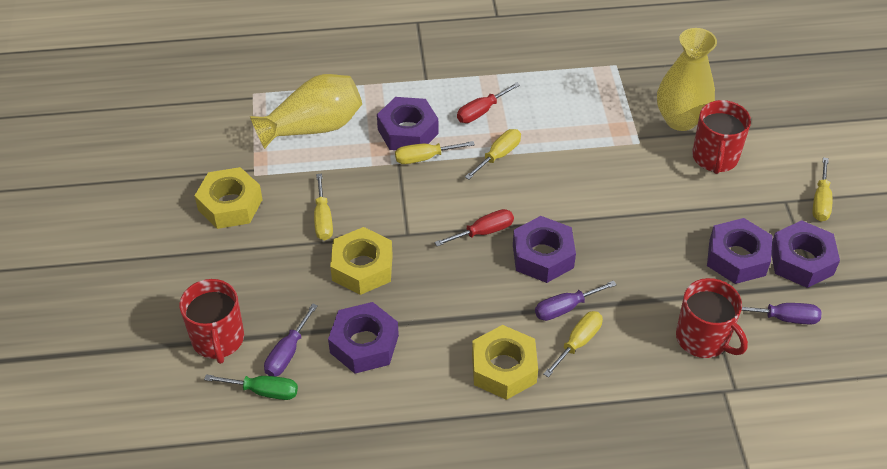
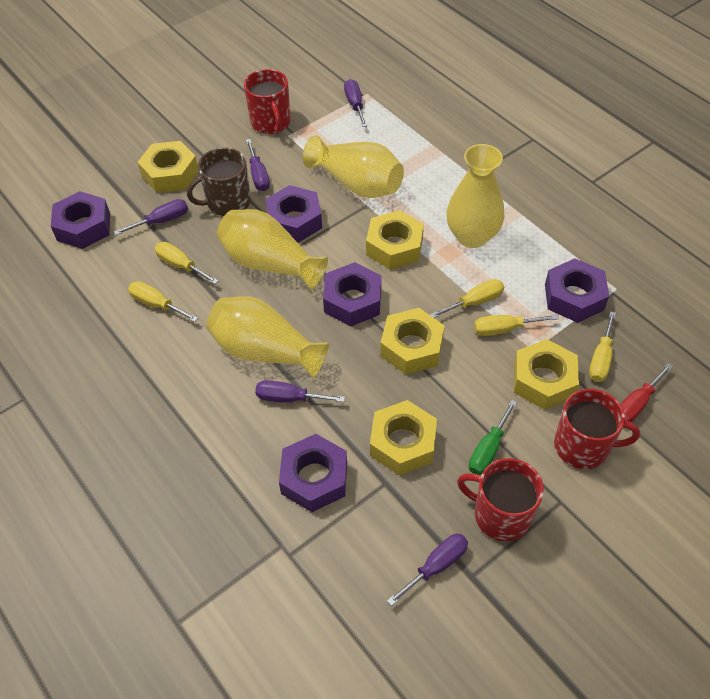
brown mug: 0 -> 1
purple screwdriver: 3 -> 5
red screwdriver: 2 -> 1
yellow nut: 3 -> 5
yellow vase: 2 -> 4

